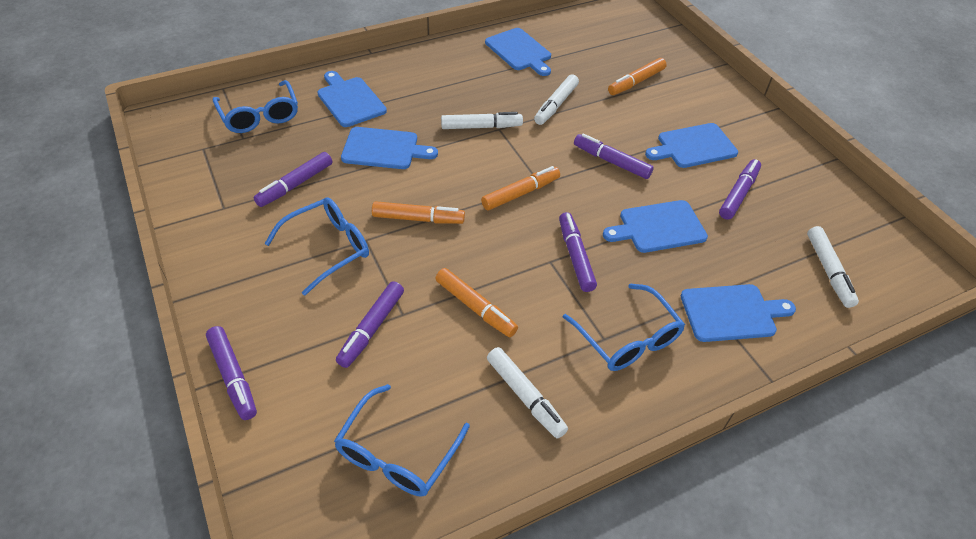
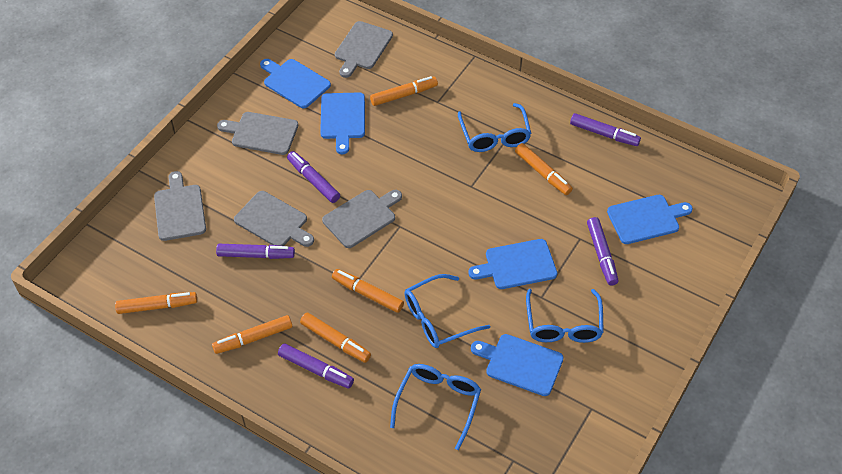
blue cutting board: 6 -> 5
grey cutting board: 0 -> 5
orange marker: 4 -> 6
purple marker: 6 -> 5
white marker: 4 -> 0

